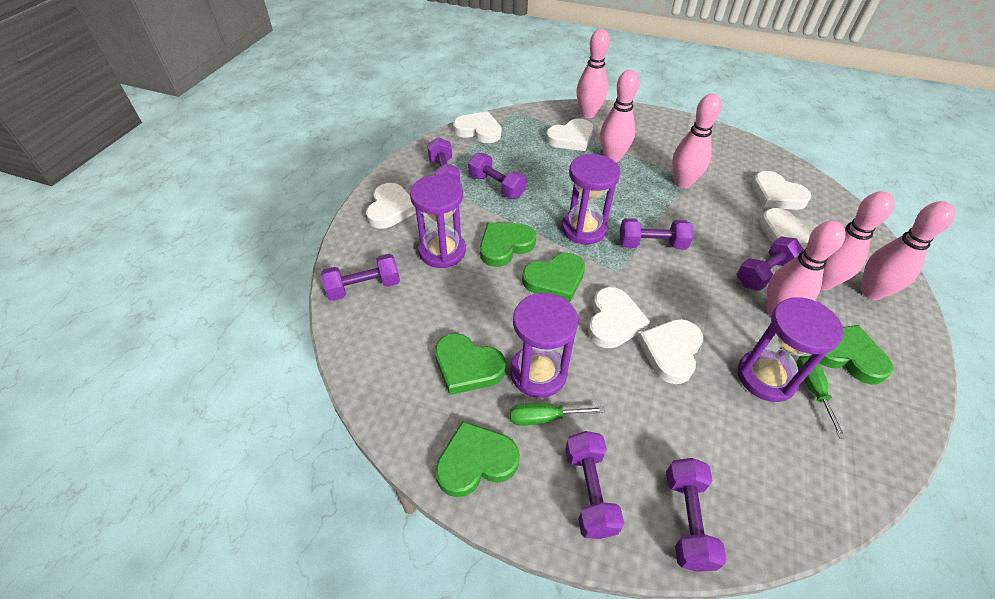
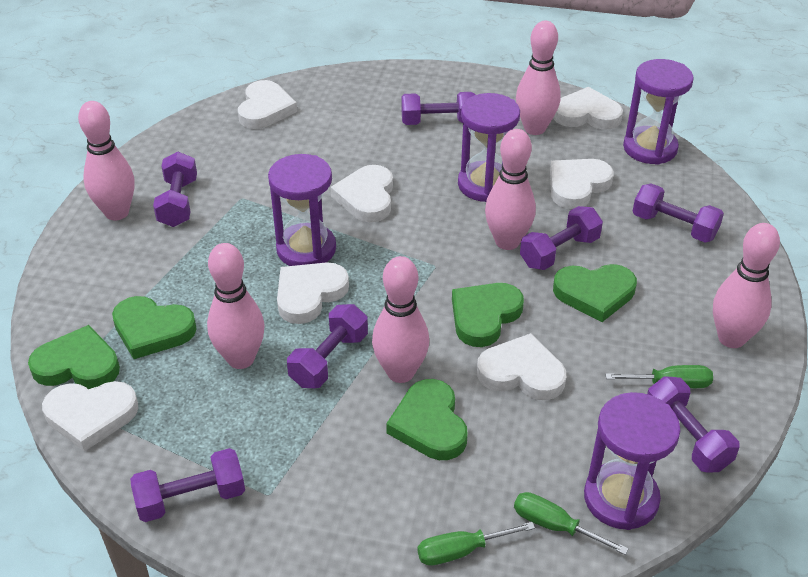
green screwdriver: 2 -> 3

